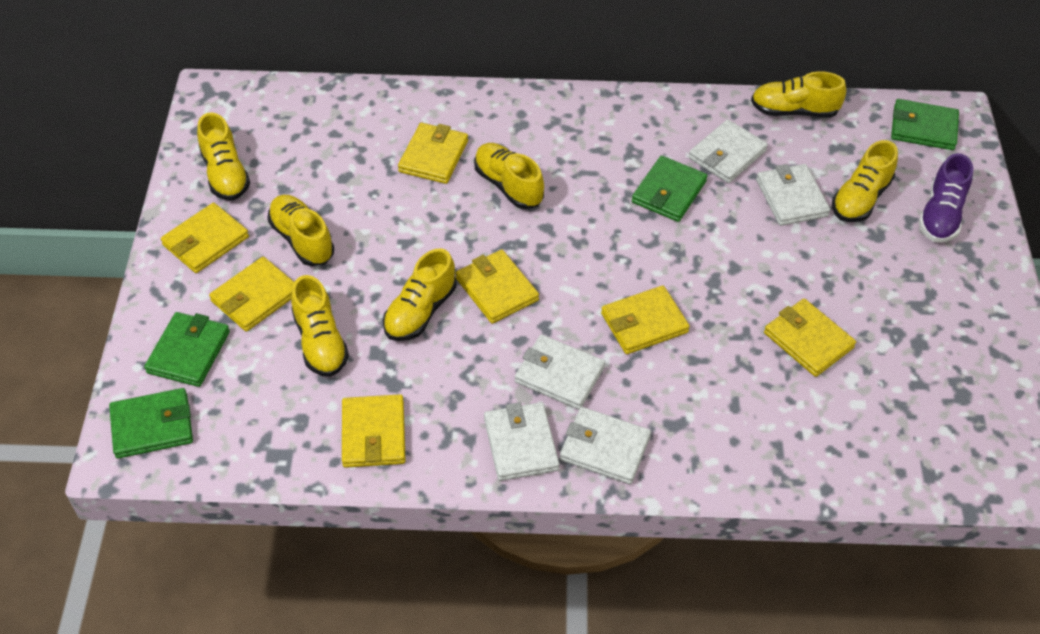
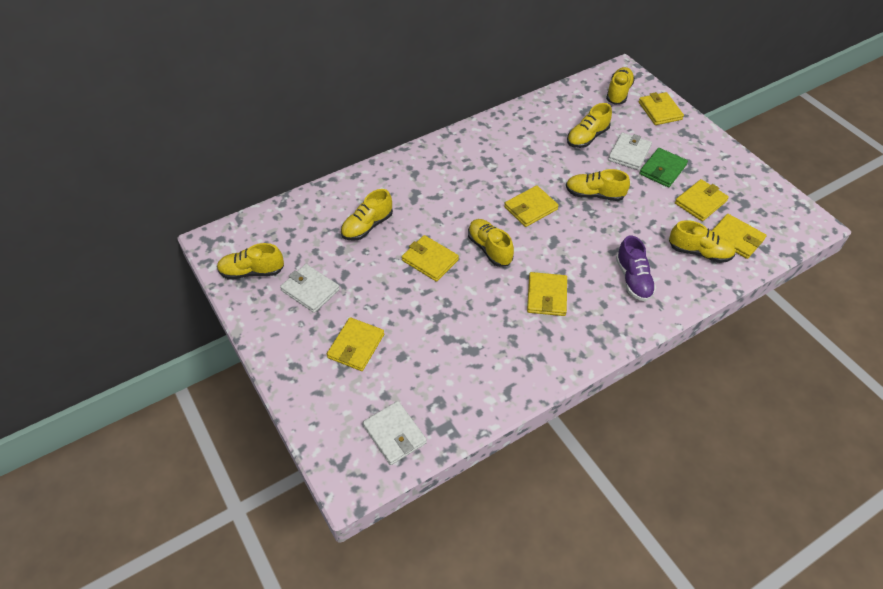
green wallet: 4 -> 1
white wallet: 5 -> 3

